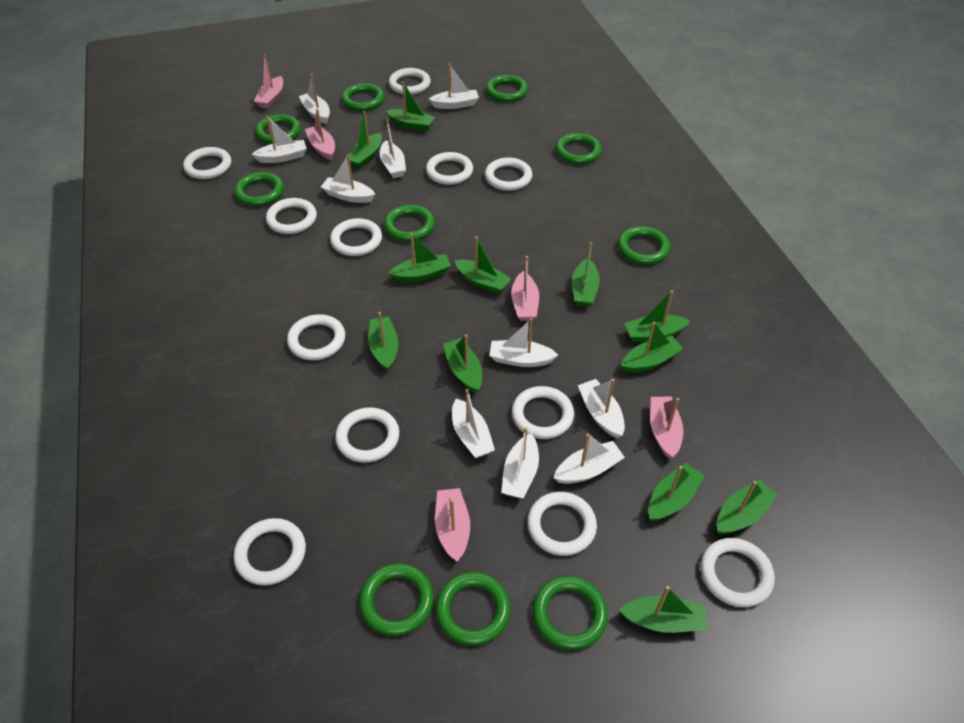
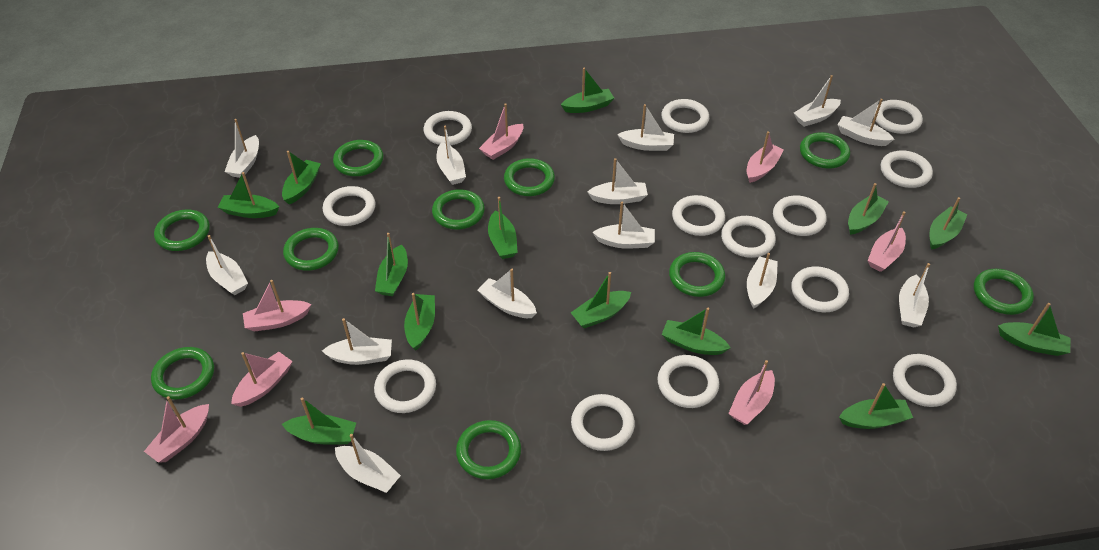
green boat: 12 -> 13
pink boat: 5 -> 7
white boat: 10 -> 13
white ring: 12 -> 13

